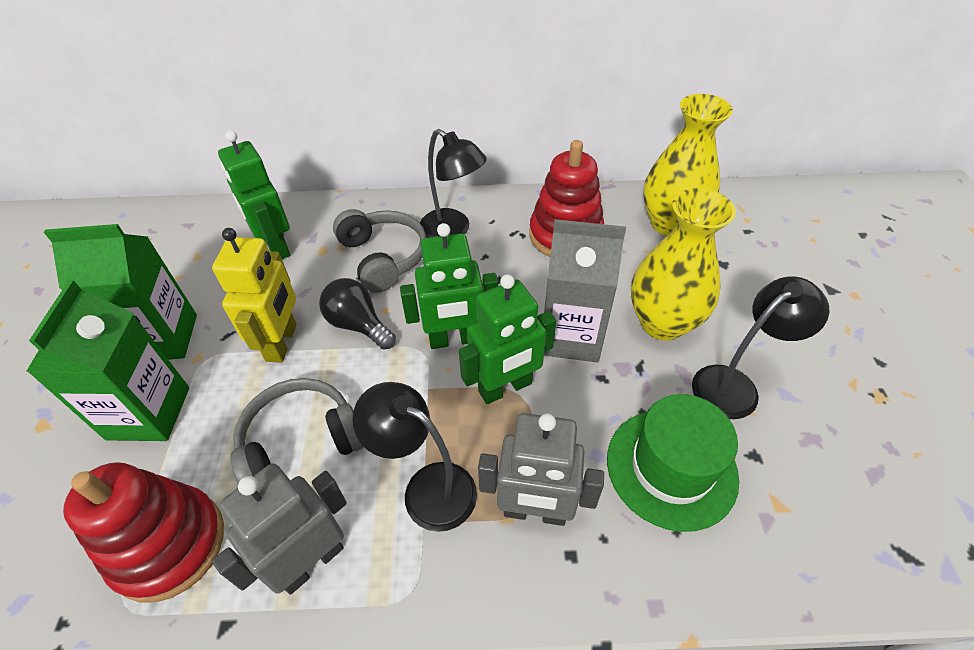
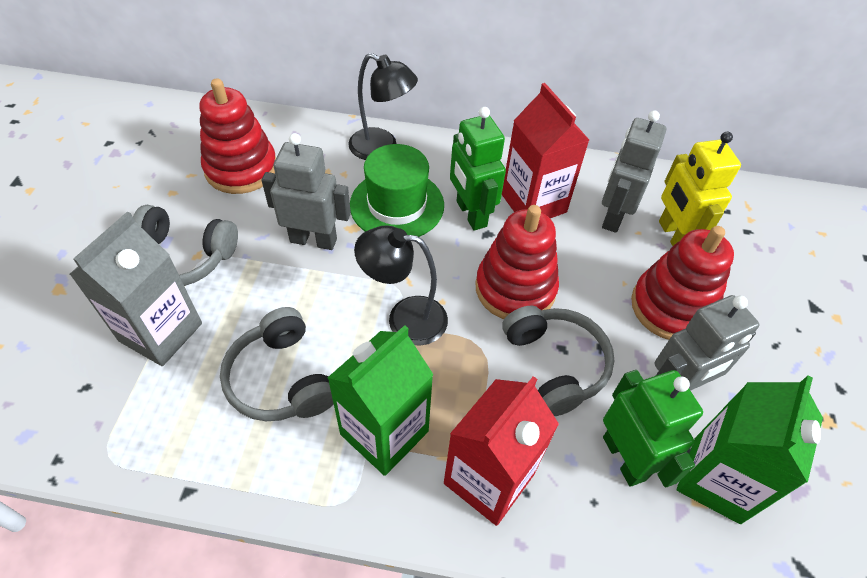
black lamp: 3 -> 2
black light bulb: 1 -> 0
green robot: 3 -> 2
grey headphones: 2 -> 3
grey robot: 2 -> 3
red carton: 0 -> 2
red stacking toy: 2 -> 3
yellow vase: 2 -> 0

